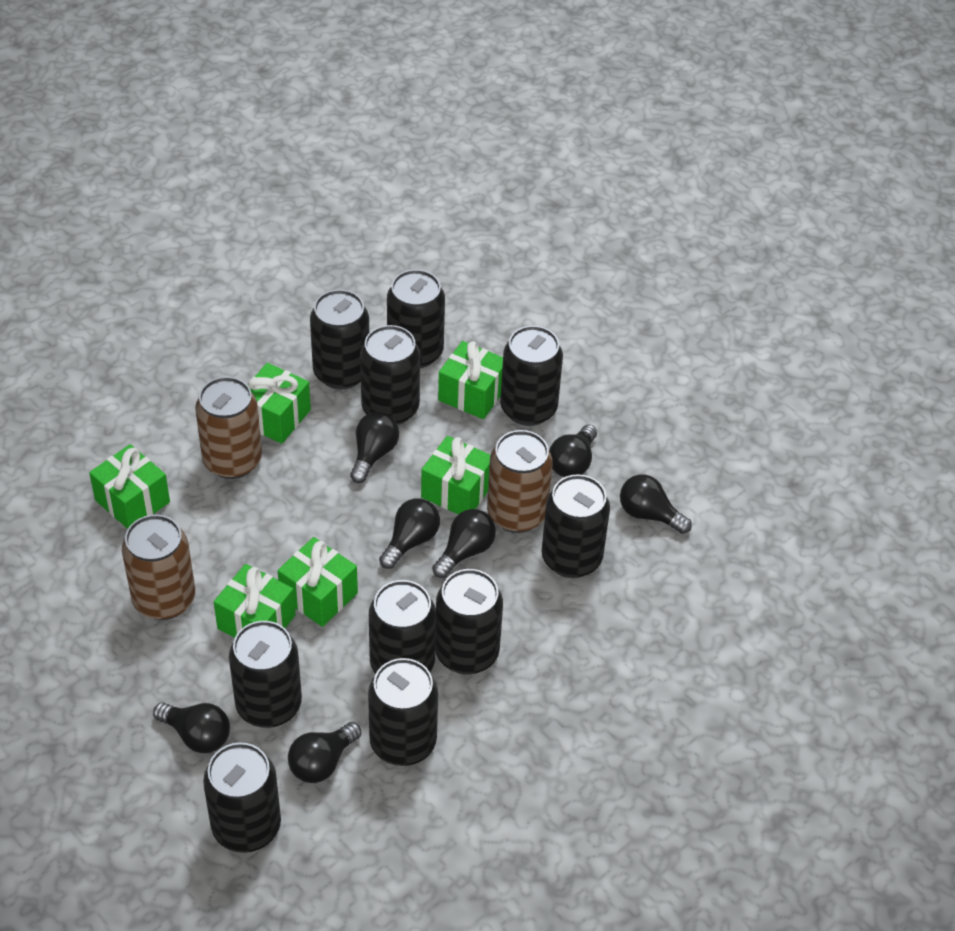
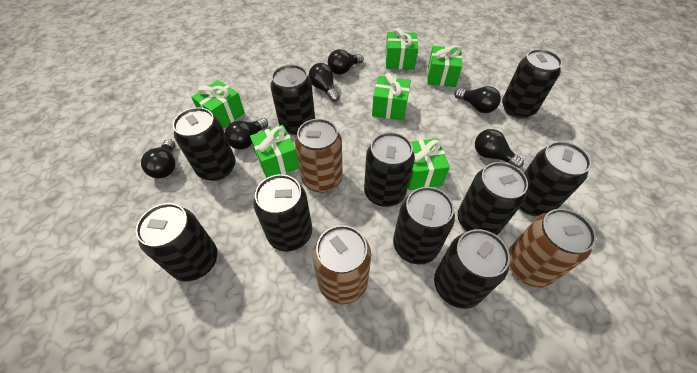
black light bulb: 7 -> 6

